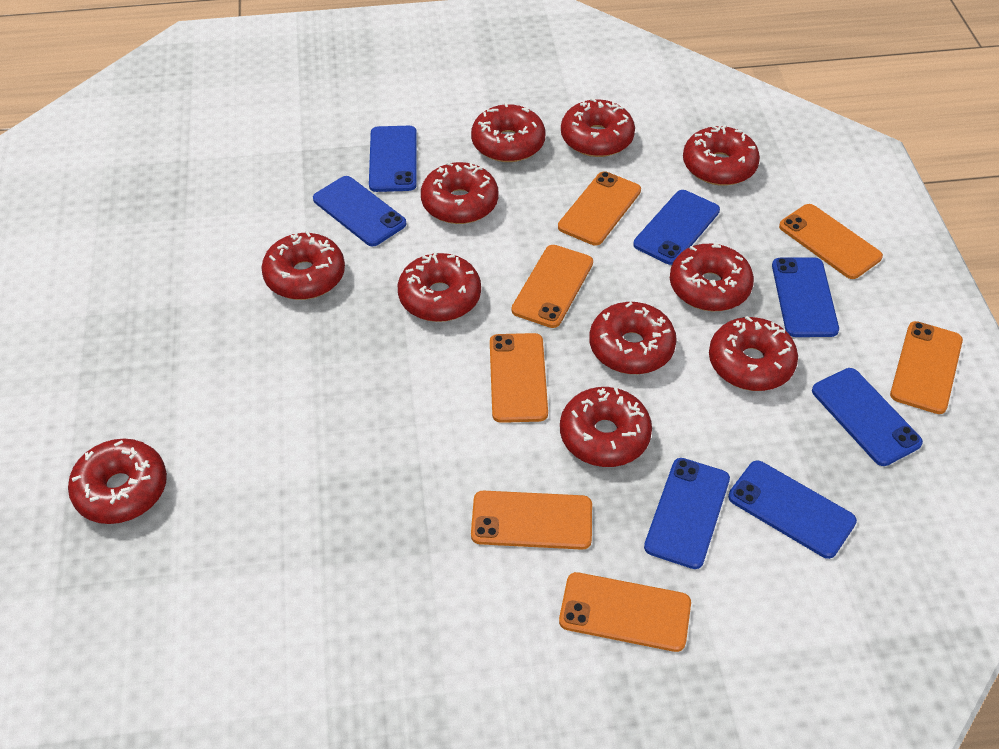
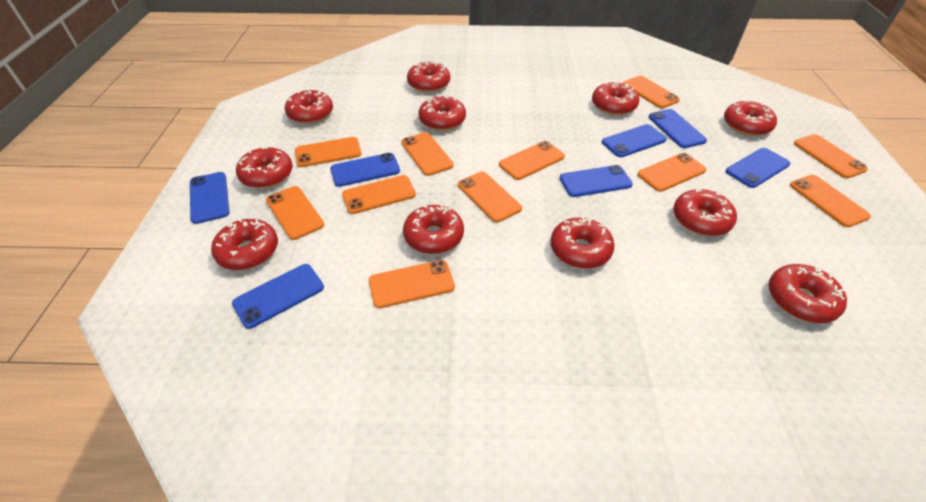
orange phone: 7 -> 11

